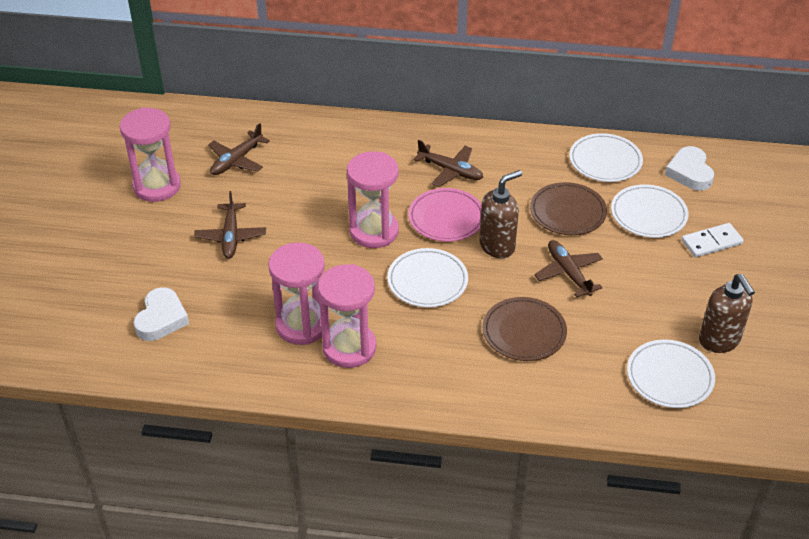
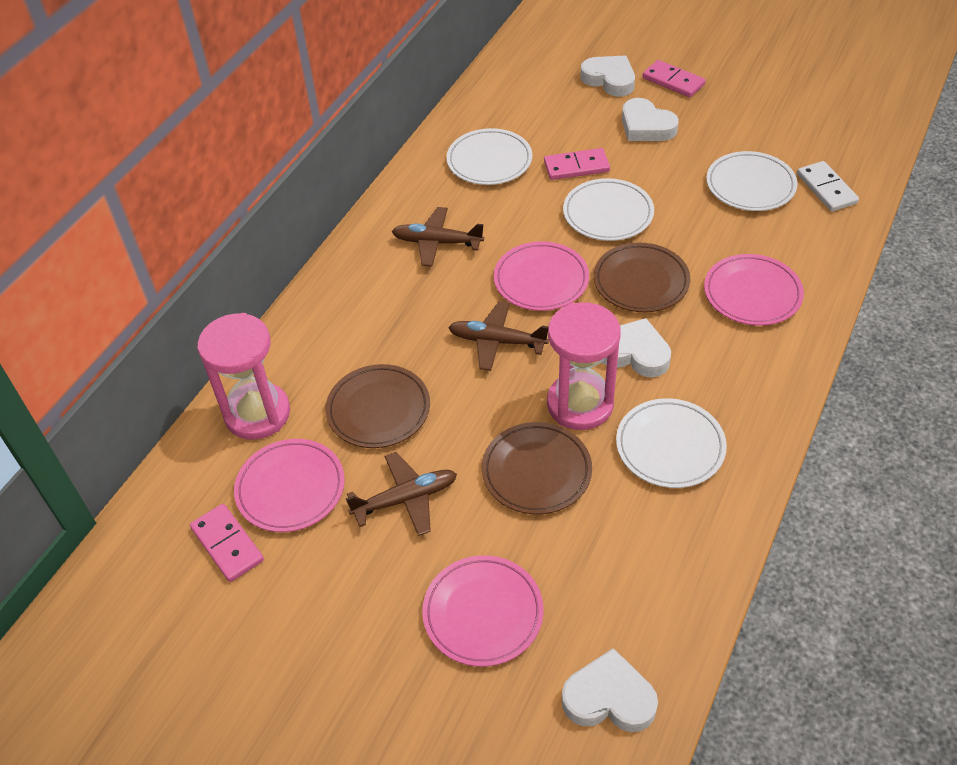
brown plane: 4 -> 3
brown plate: 2 -> 3
brown soap dispenser: 2 -> 0
pink domino: 0 -> 3
pink hourglass: 4 -> 2
pink plate: 1 -> 4
white heart: 2 -> 4

